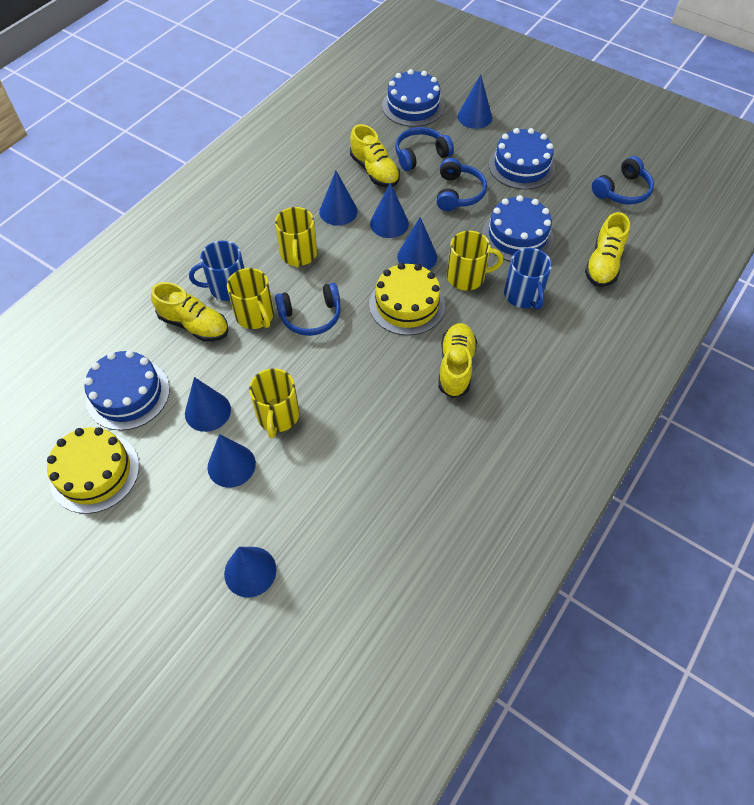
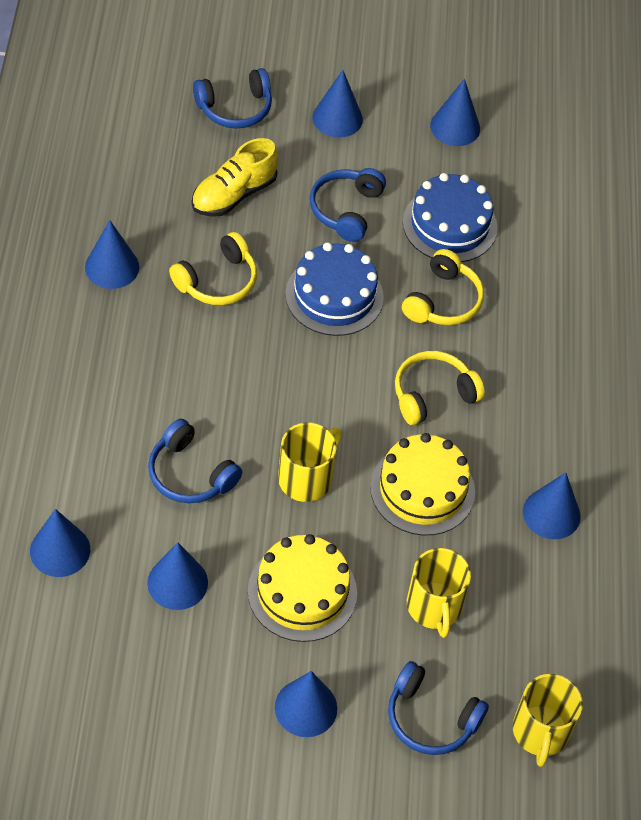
blue cake: 4 -> 2
blue mug: 2 -> 0
yellow headphones: 0 -> 3
yellow mug: 4 -> 3
yellow shoe: 4 -> 1

